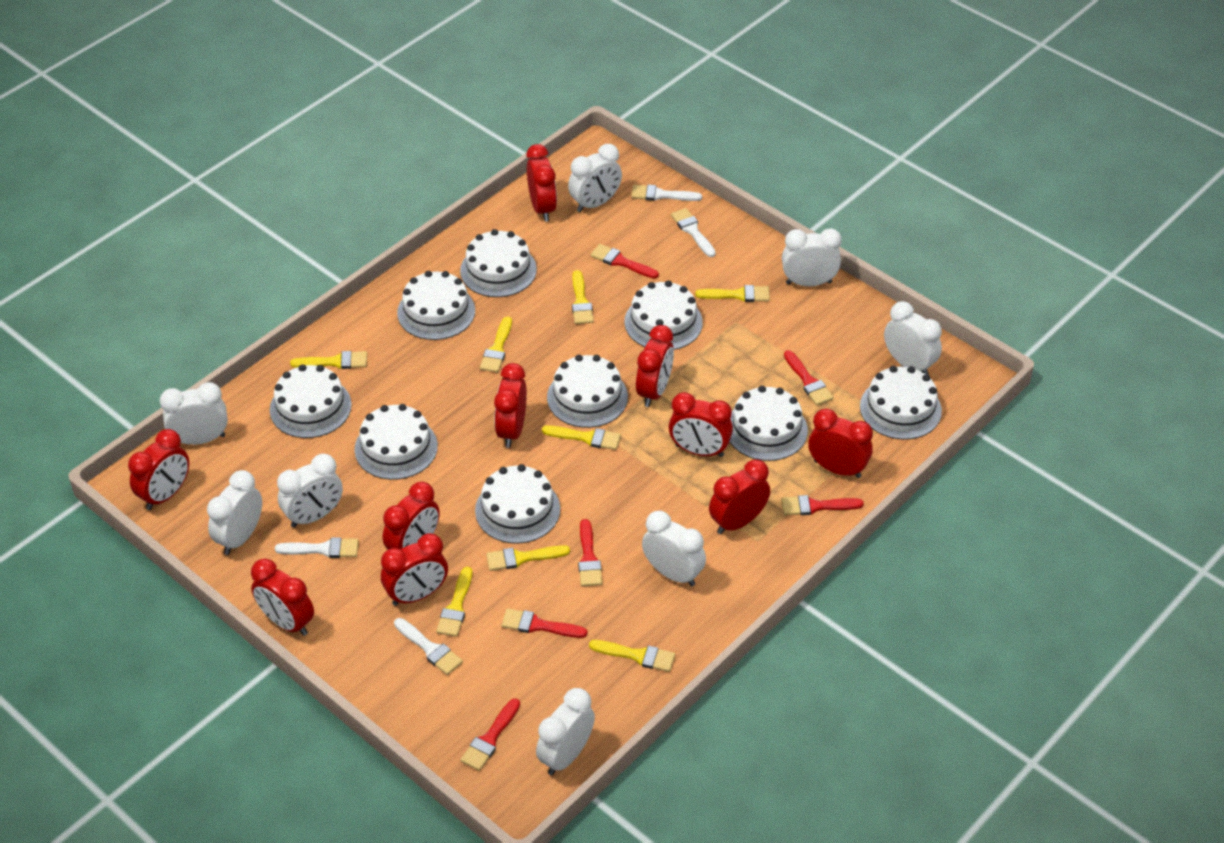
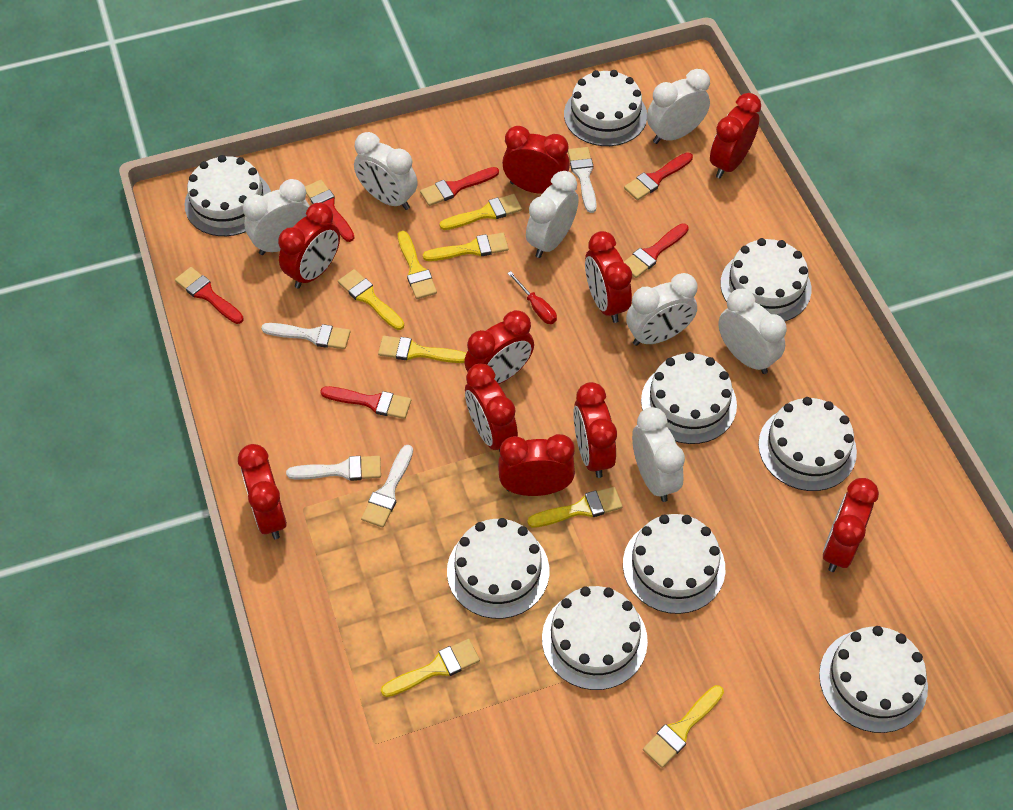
red screwdriver: 0 -> 1
white clock: 8 -> 7

